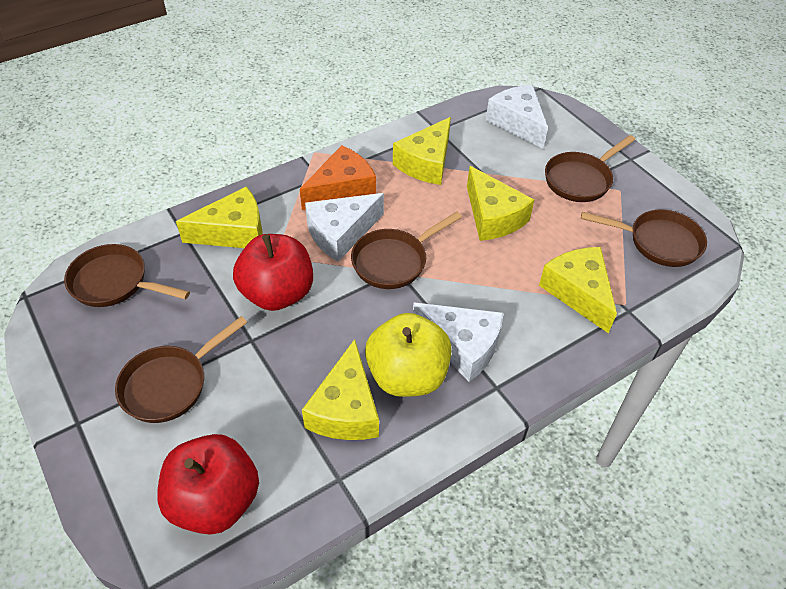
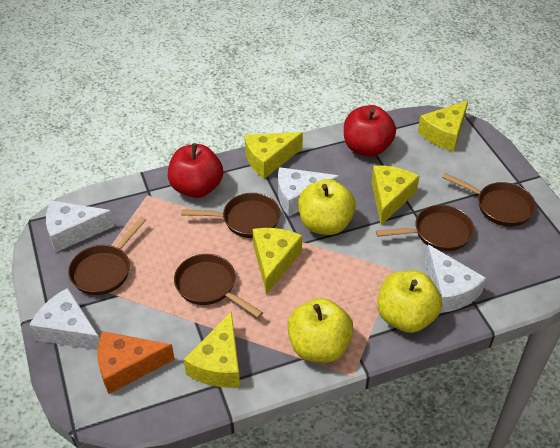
white cheese: 3 -> 4
yellow apple: 1 -> 3

